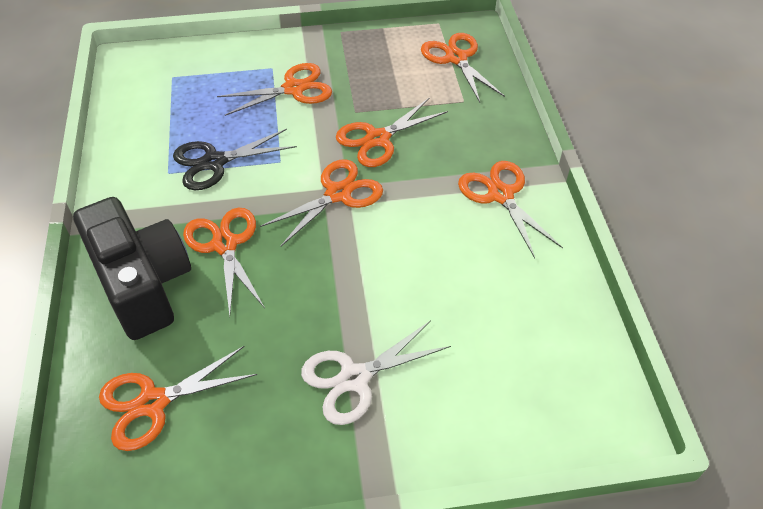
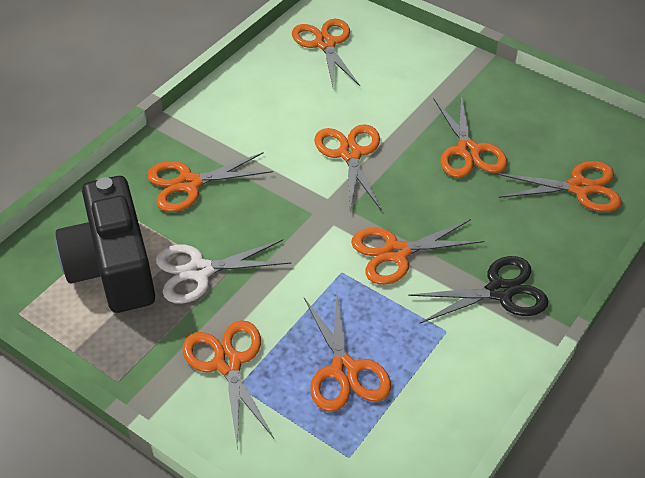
orange scissors: 7 -> 8

